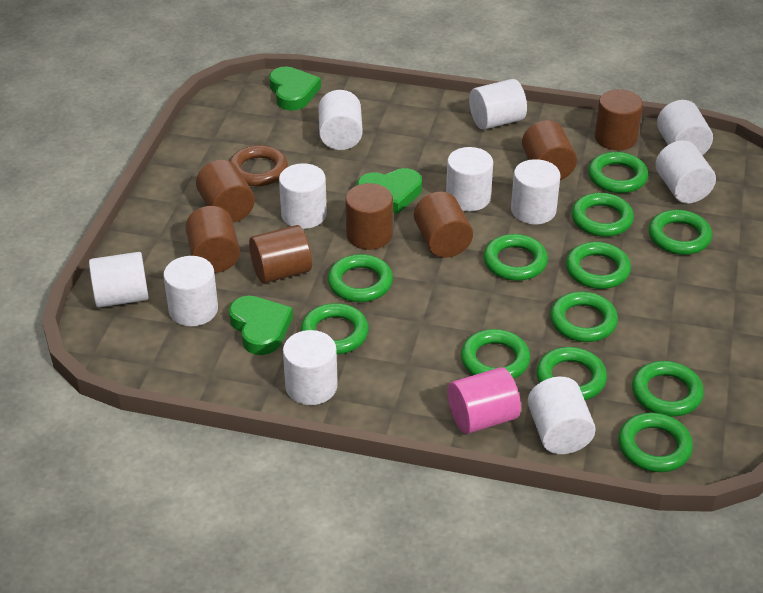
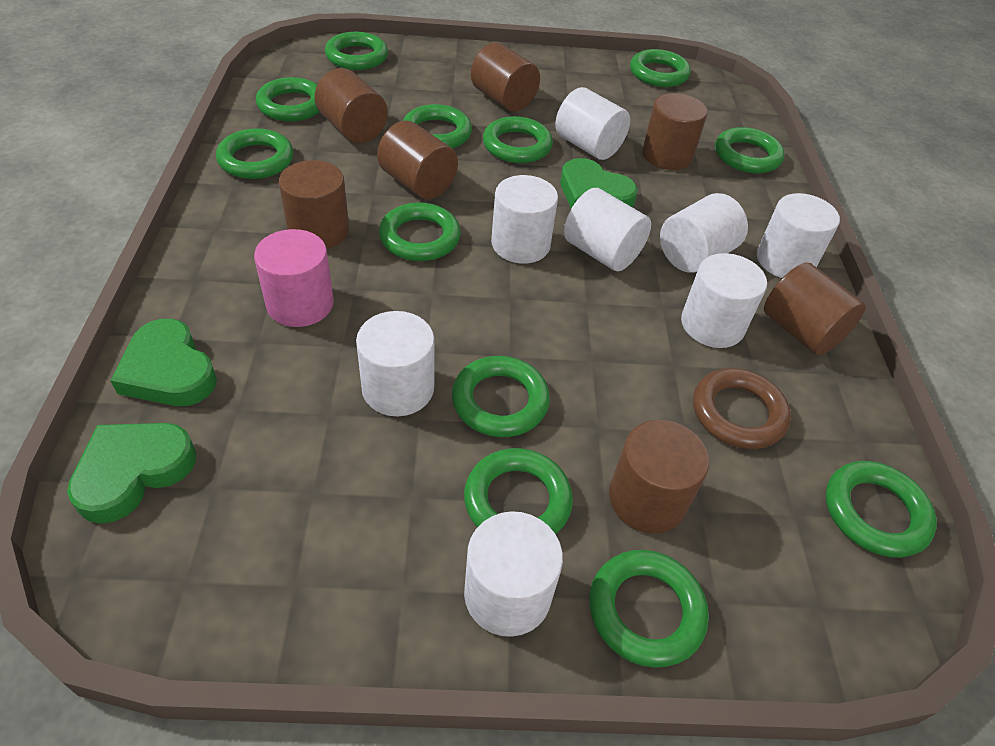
white cylinder: 11 -> 8

